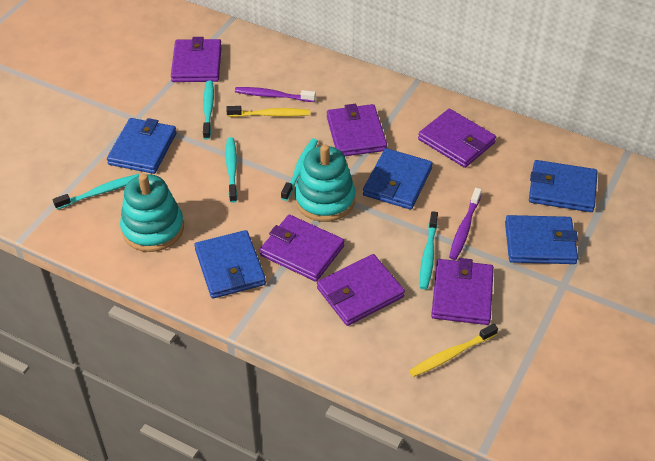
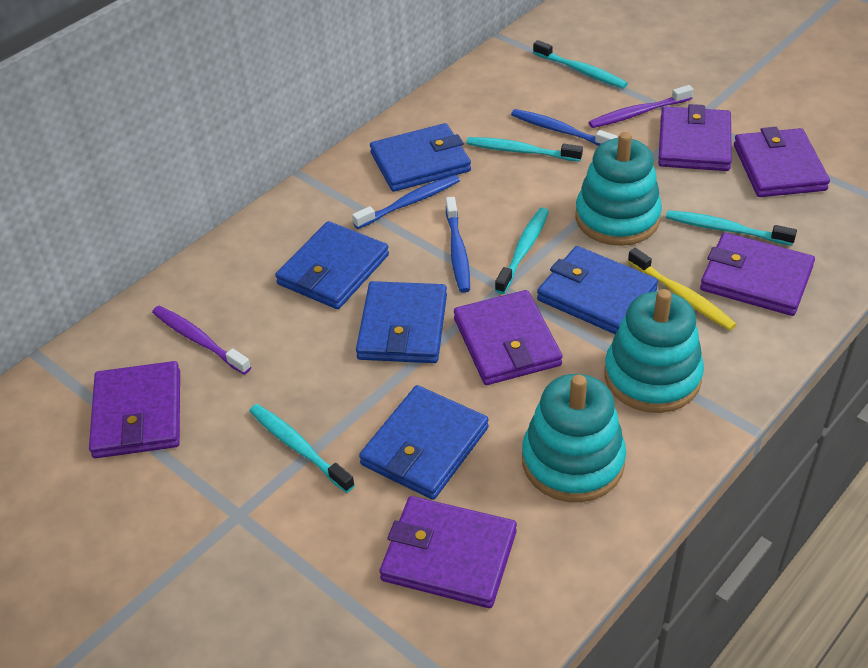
blue toothbrush: 0 -> 3
turquoise stacking toy: 2 -> 3
yellow toothbrush: 2 -> 1

